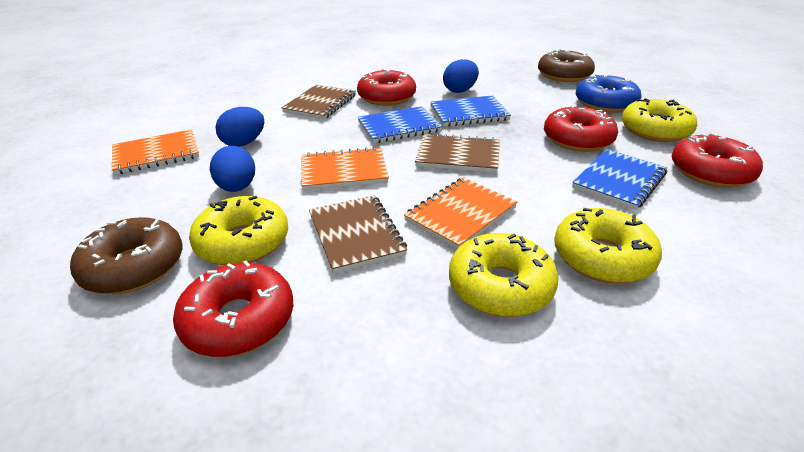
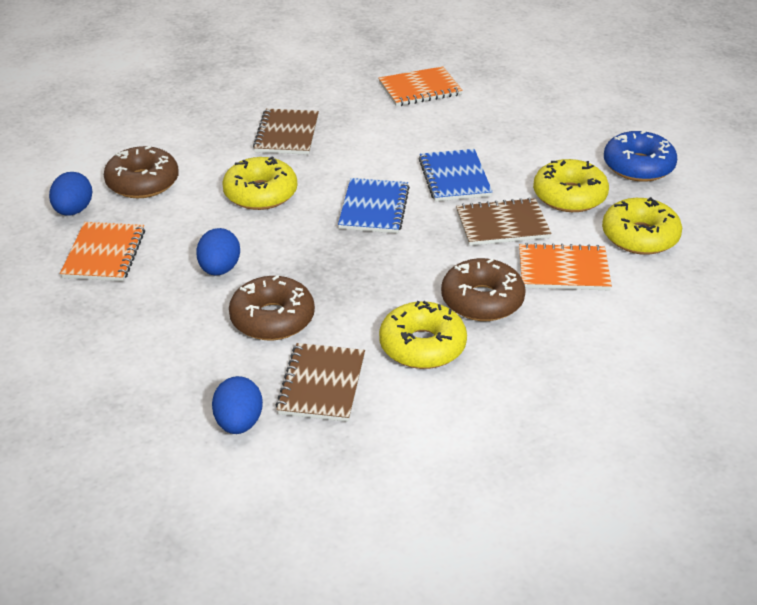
blue notebook: 3 -> 2
brown donut: 2 -> 3
red donut: 4 -> 0

